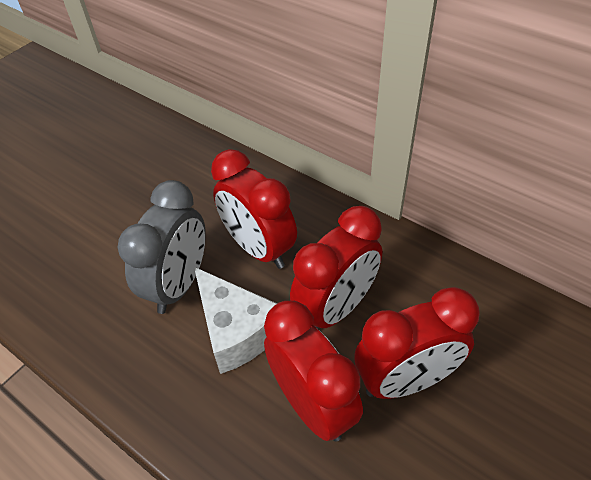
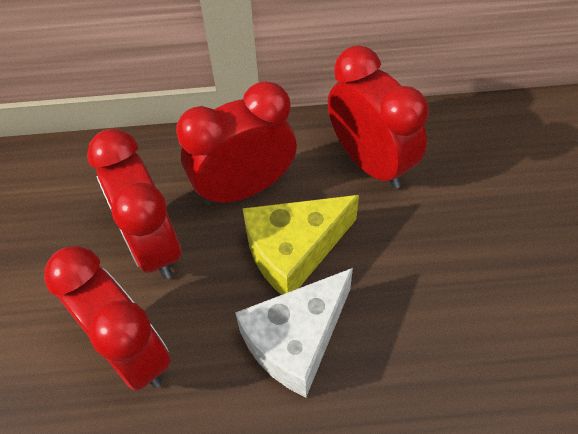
grey clock: 1 -> 0
yellow cheese: 0 -> 1

